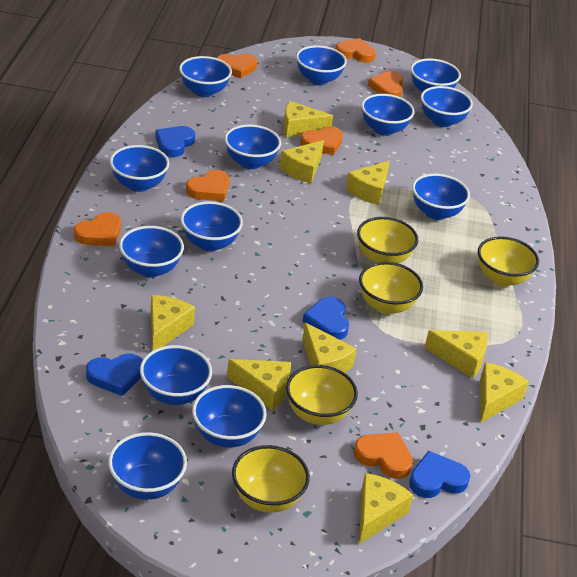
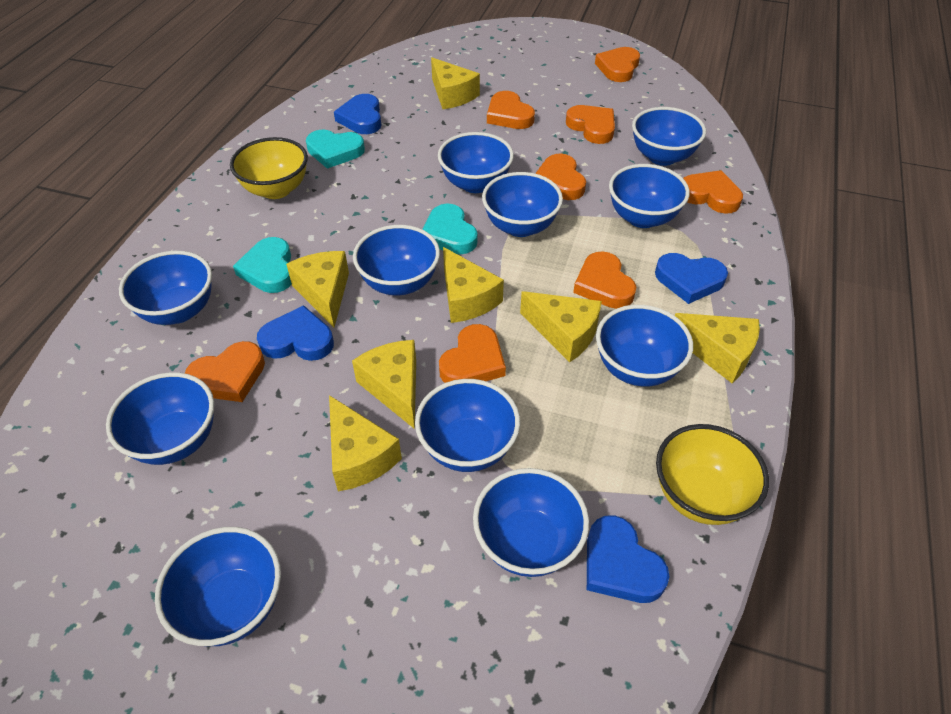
blue bowl: 13 -> 11
orange heart: 7 -> 8
turquoise heart: 0 -> 3
yellow bowl: 5 -> 2
yellow cheese: 9 -> 7

